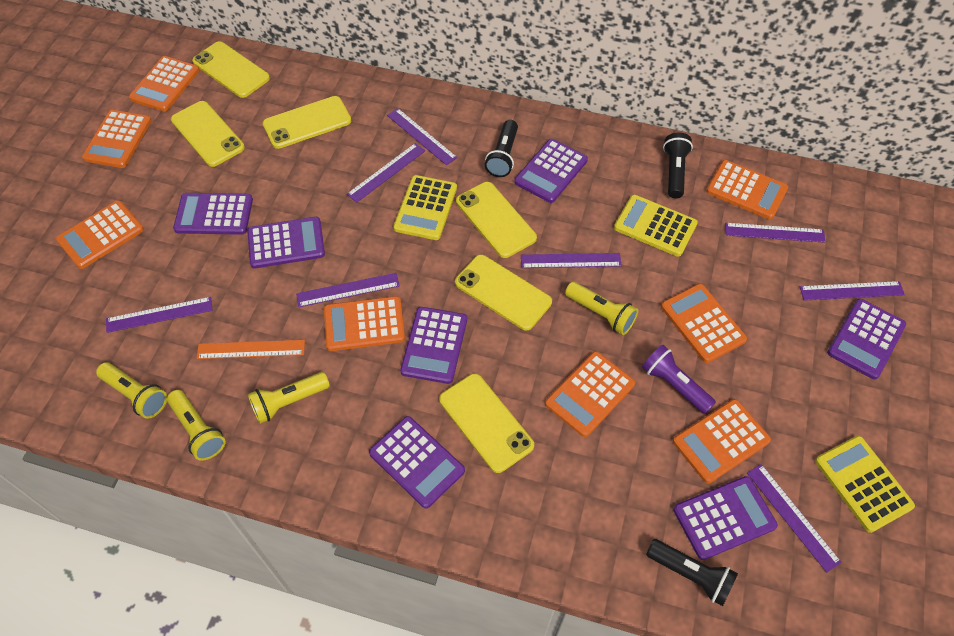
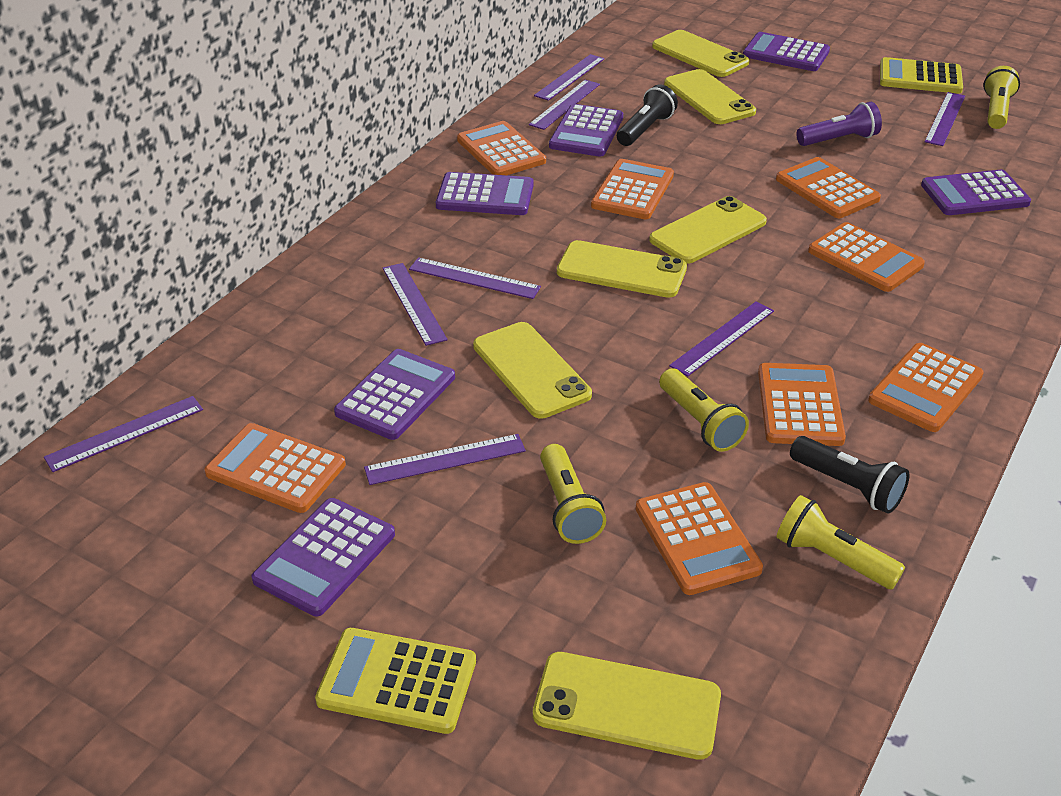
black flashlight: 3 -> 2
orange ruler: 1 -> 0
purple calculator: 7 -> 6
yellow calculator: 3 -> 2

